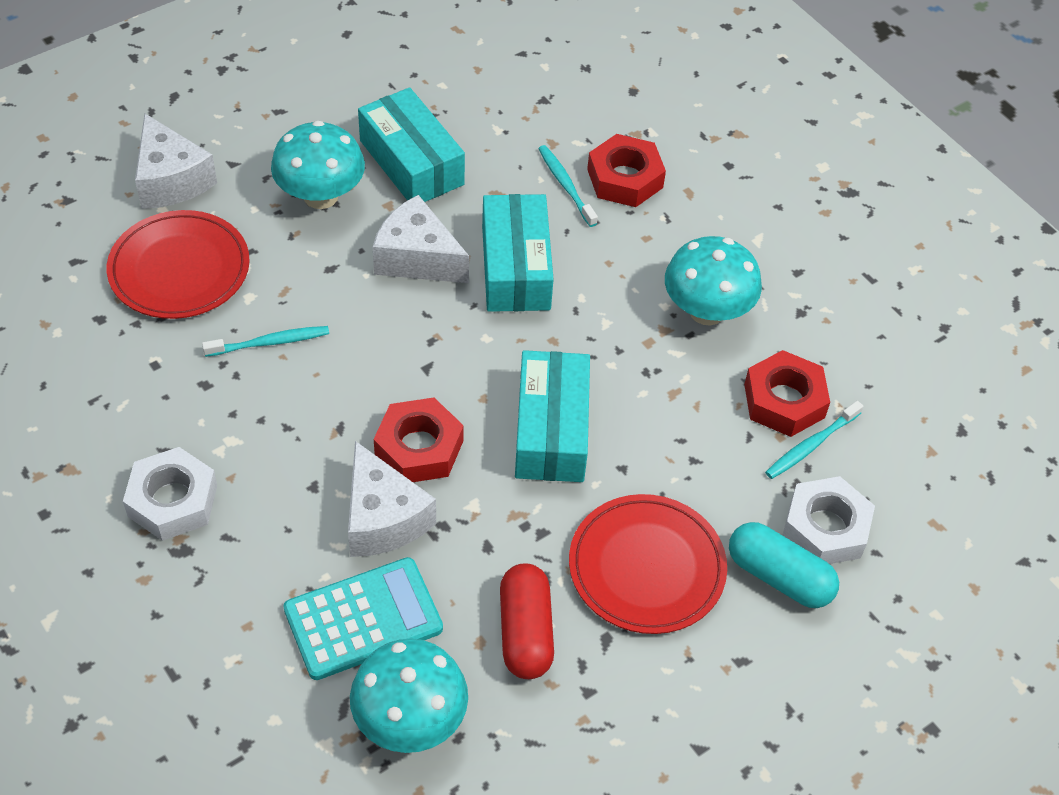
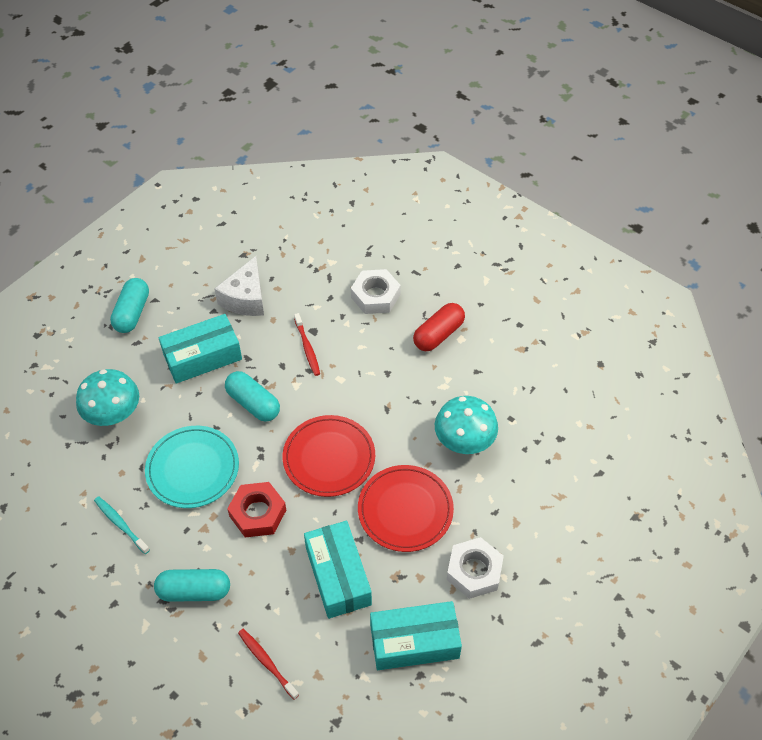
red nut: 3 -> 1
red toothbrush: 0 -> 2
turquoise calculator: 1 -> 0
turquoise capsule: 1 -> 3
turquoise mushroom: 3 -> 2
turquoise plate: 0 -> 1
turquoise toothbrush: 3 -> 1
white cheese: 3 -> 1

